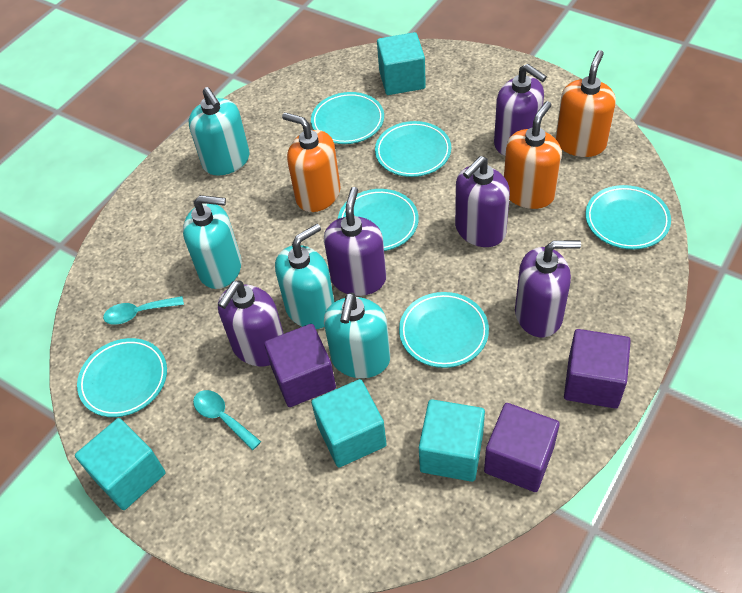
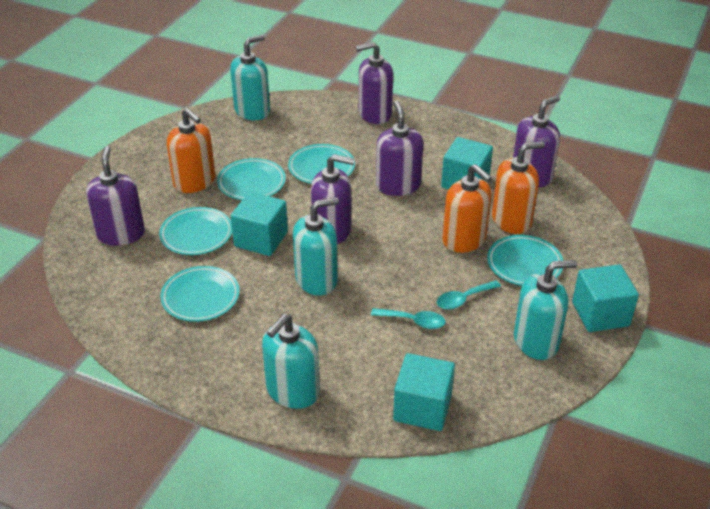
purple cube: 3 -> 0
turquoise plate: 6 -> 5

